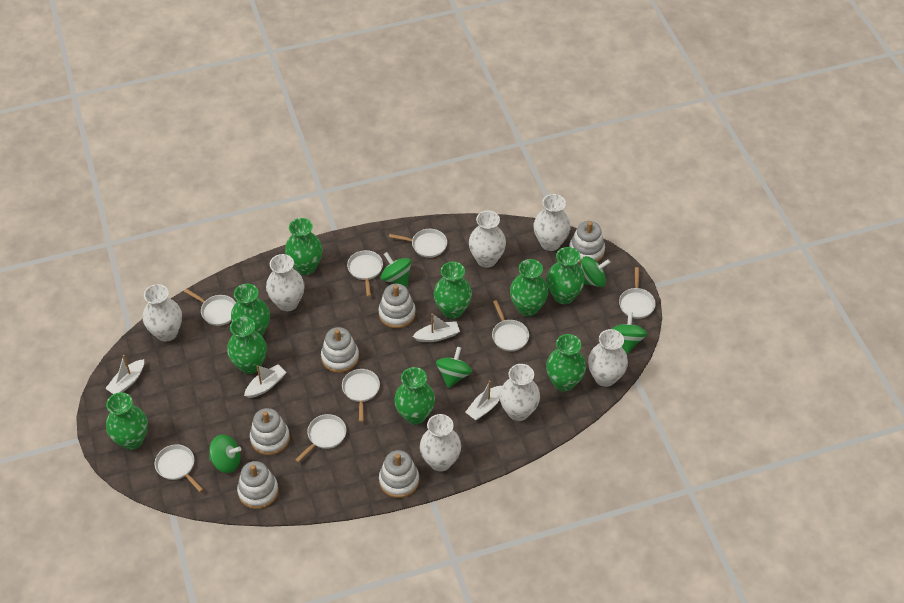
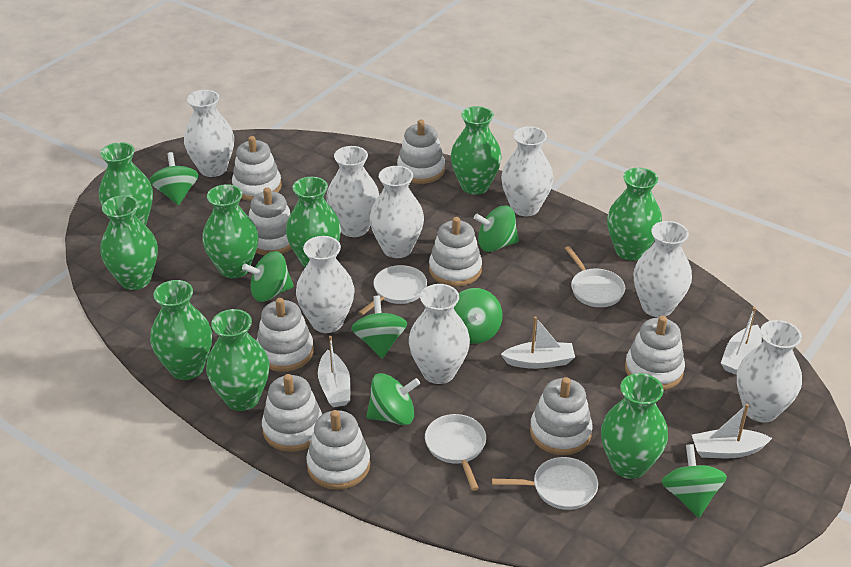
green spinning top: 5 -> 7
white pan: 8 -> 4
white stacking toy: 6 -> 9
white vase: 7 -> 8

